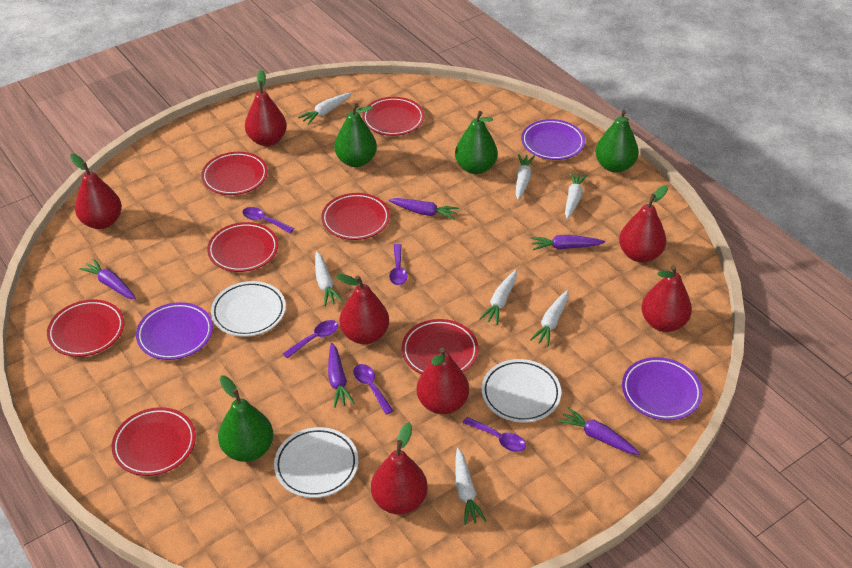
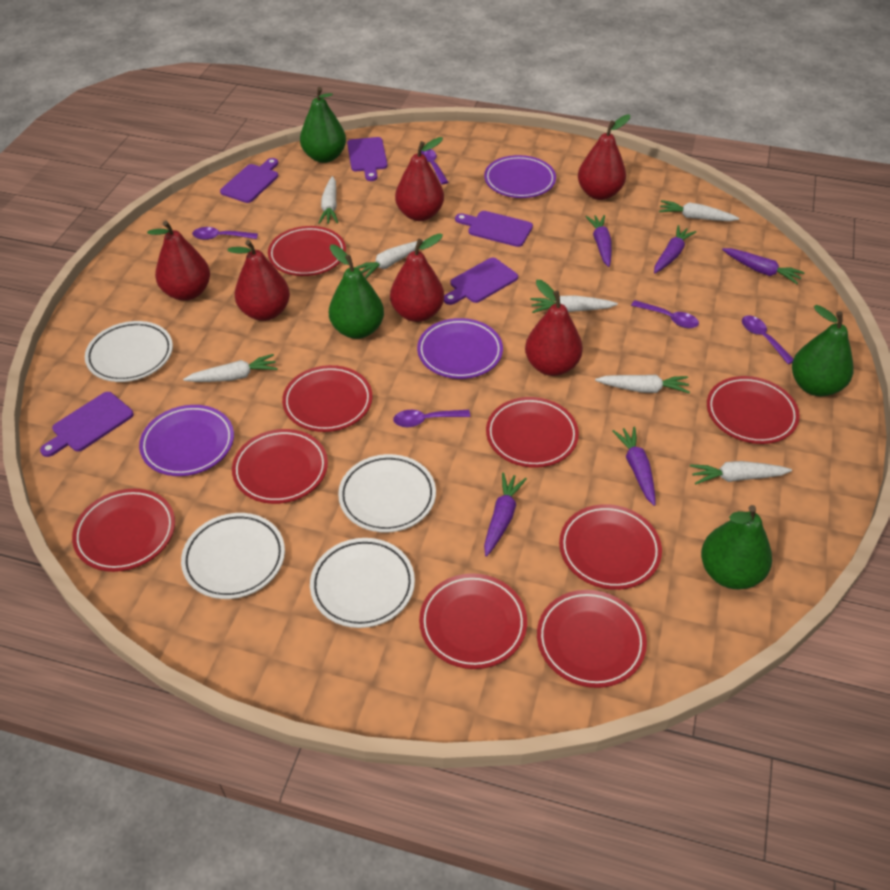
purple cutting board: 0 -> 5
red pear: 7 -> 6
red plate: 7 -> 9
white plate: 3 -> 4

